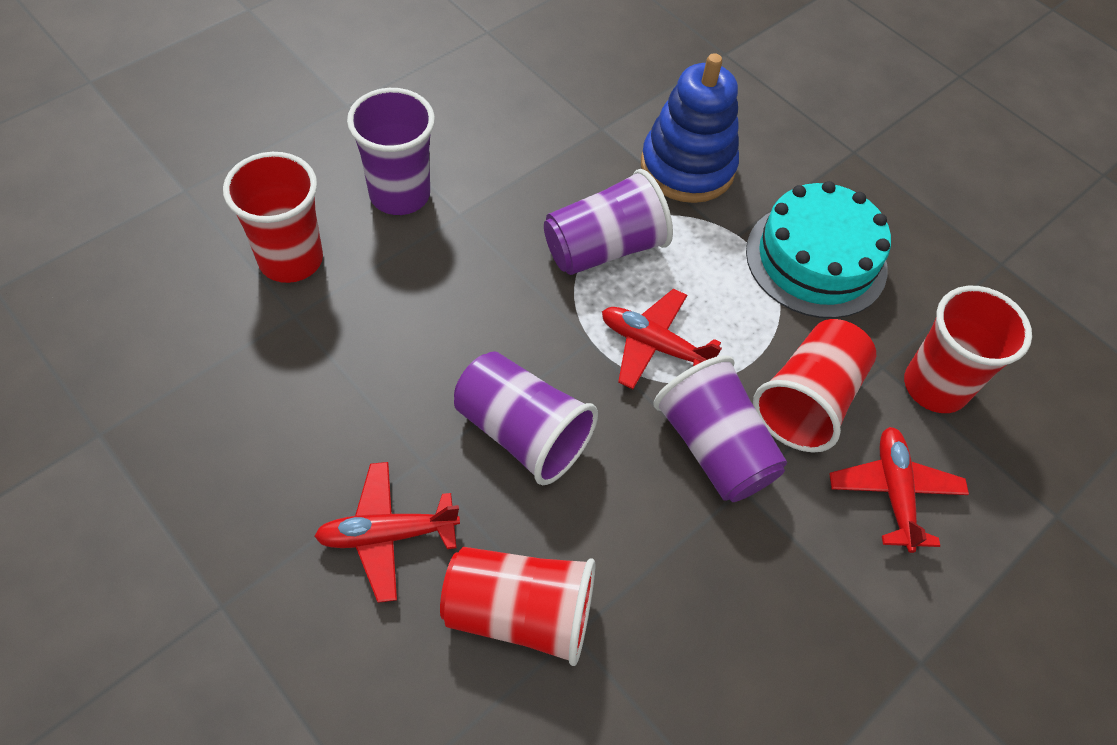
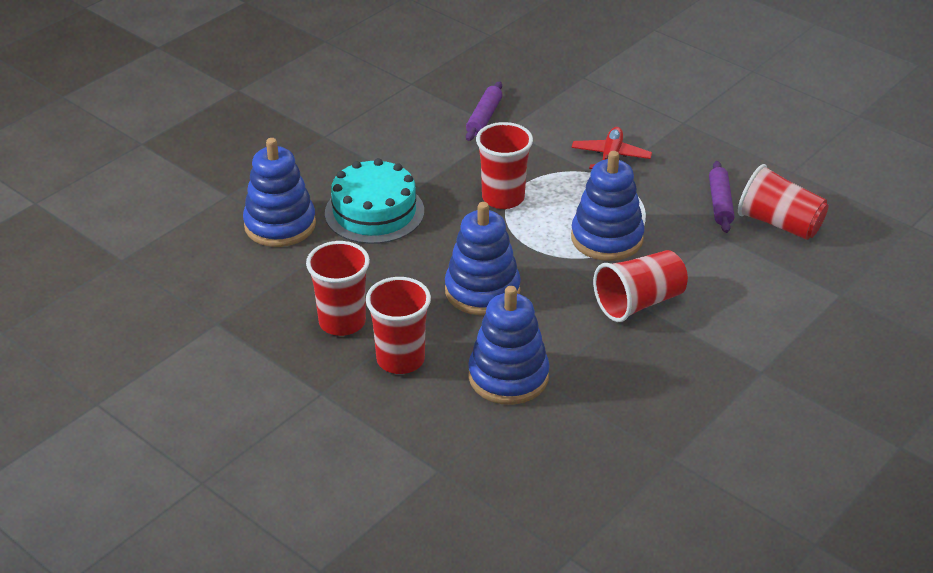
blue stacking toy: 1 -> 4
purple cup: 4 -> 0
purple rolling pin: 0 -> 2
red cup: 4 -> 5
red plane: 3 -> 1

